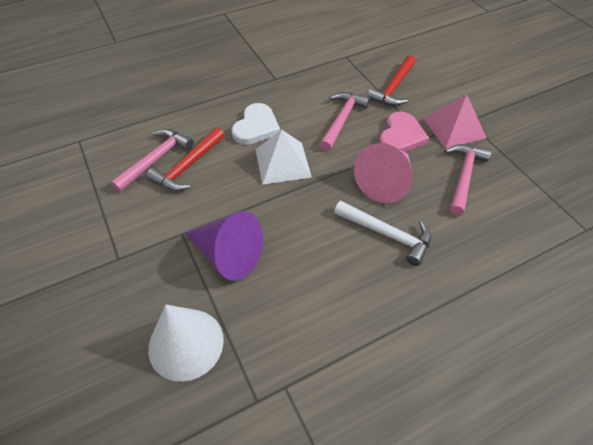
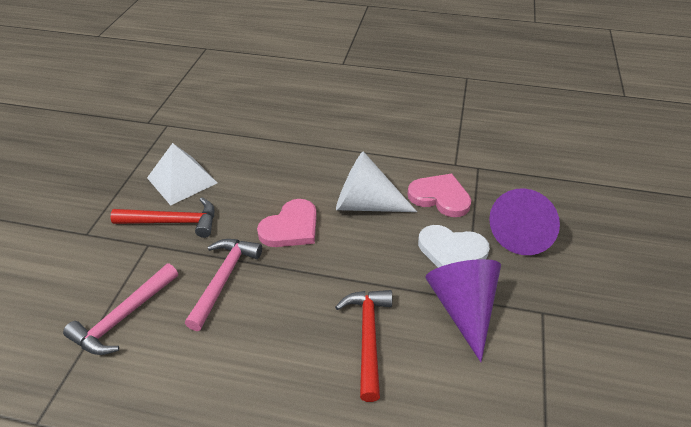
pink cone: 1 -> 0
pink hammer: 3 -> 2
pink heart: 1 -> 2
pink pyramid: 1 -> 0
purple cone: 1 -> 2
white hammer: 1 -> 0

